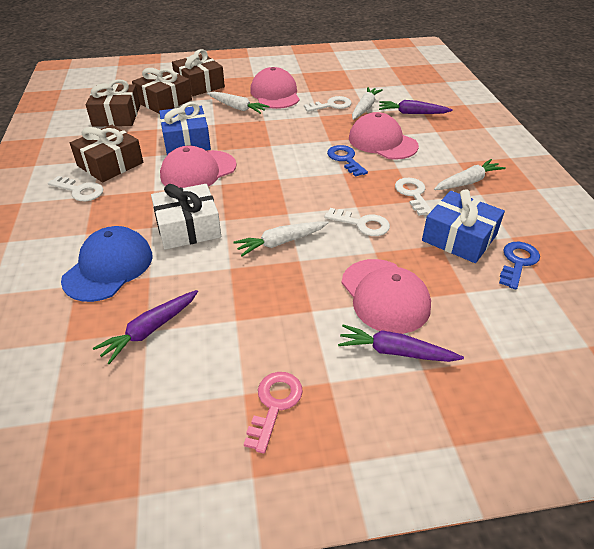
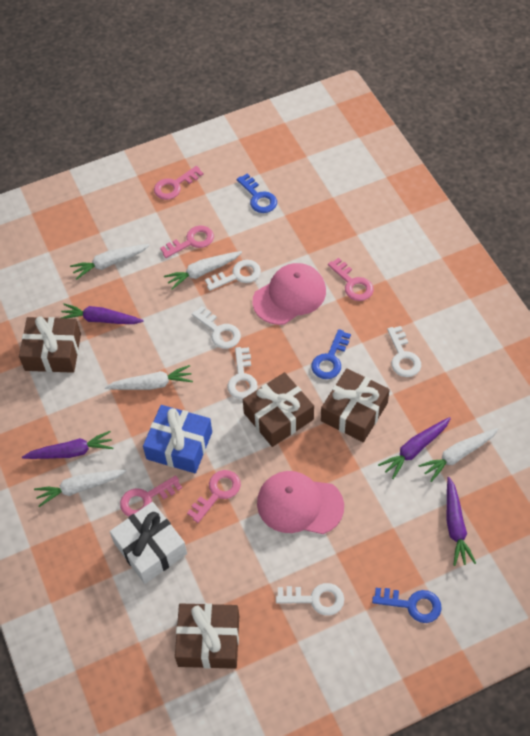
blue cap: 1 -> 0
blue gift: 2 -> 1
blue key: 2 -> 3
pink cap: 4 -> 2
pink key: 1 -> 5
purple carrot: 3 -> 4
white carrot: 4 -> 5
white key: 4 -> 5

